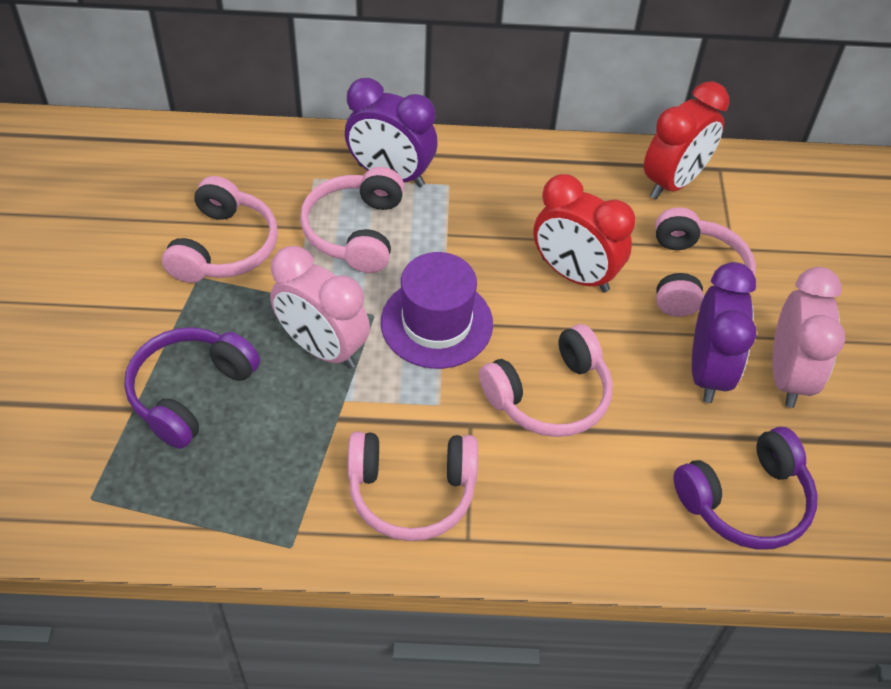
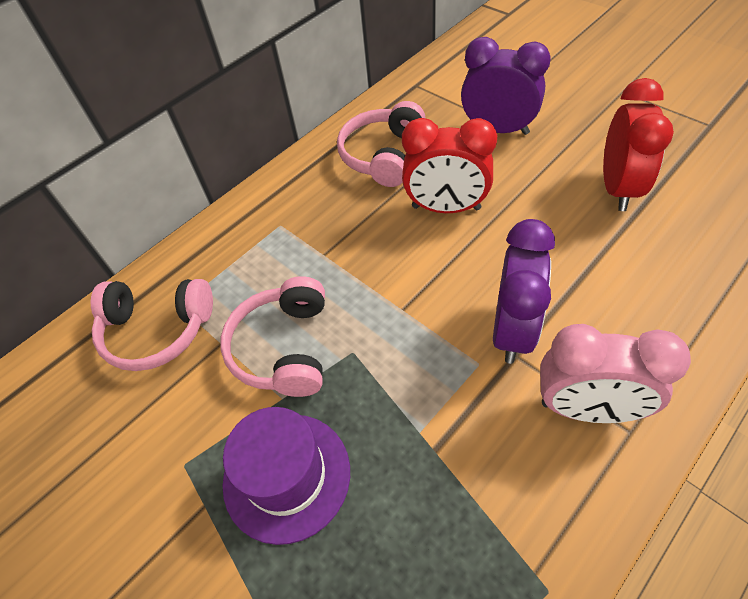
pink clock: 2 -> 1
pink headphones: 5 -> 3
purple headphones: 2 -> 0

